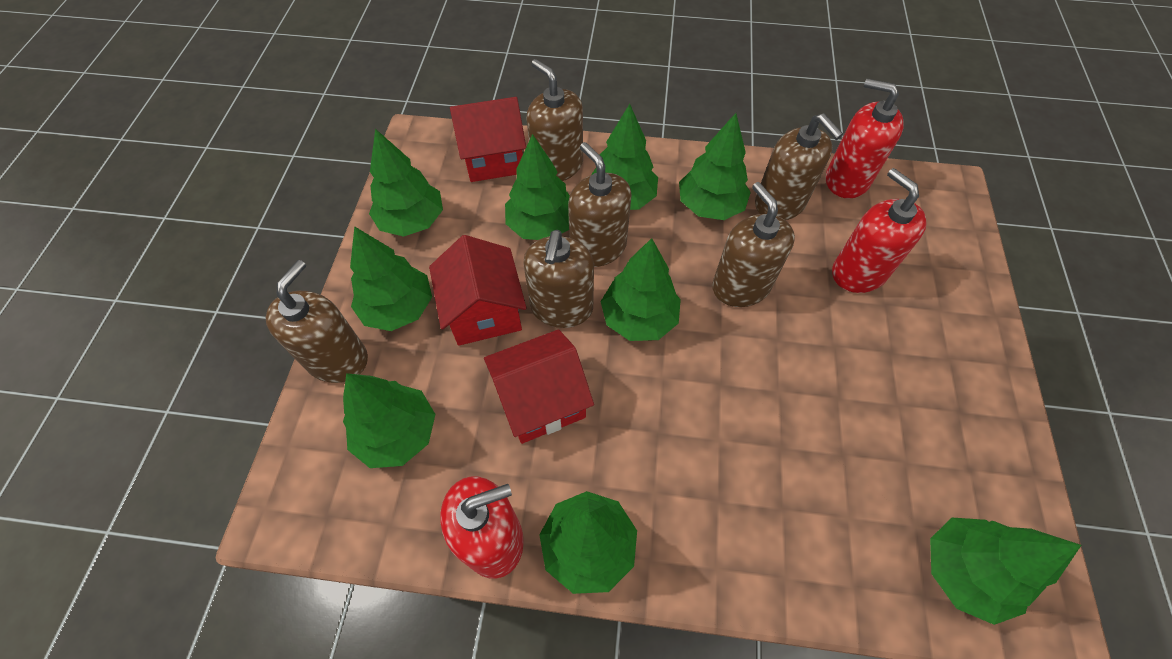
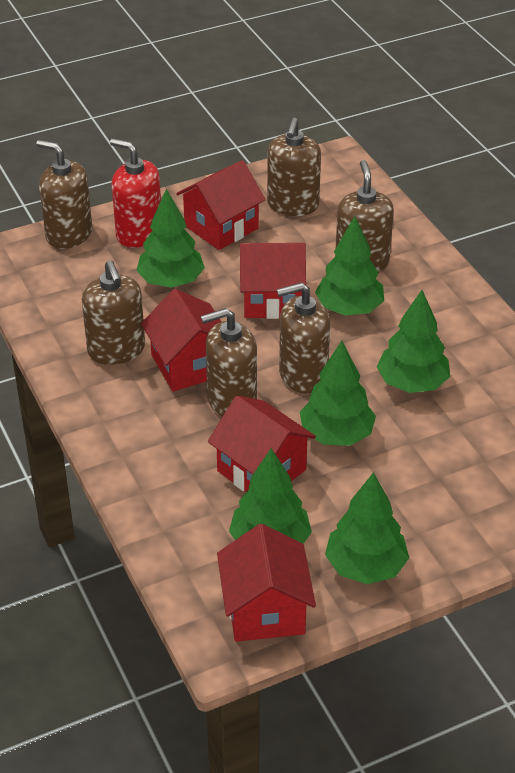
green tree: 9 -> 6
red house: 3 -> 5
red soap dispenser: 3 -> 1

